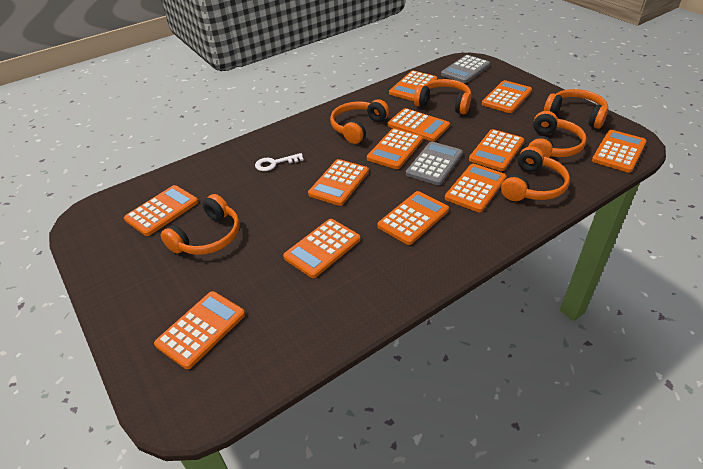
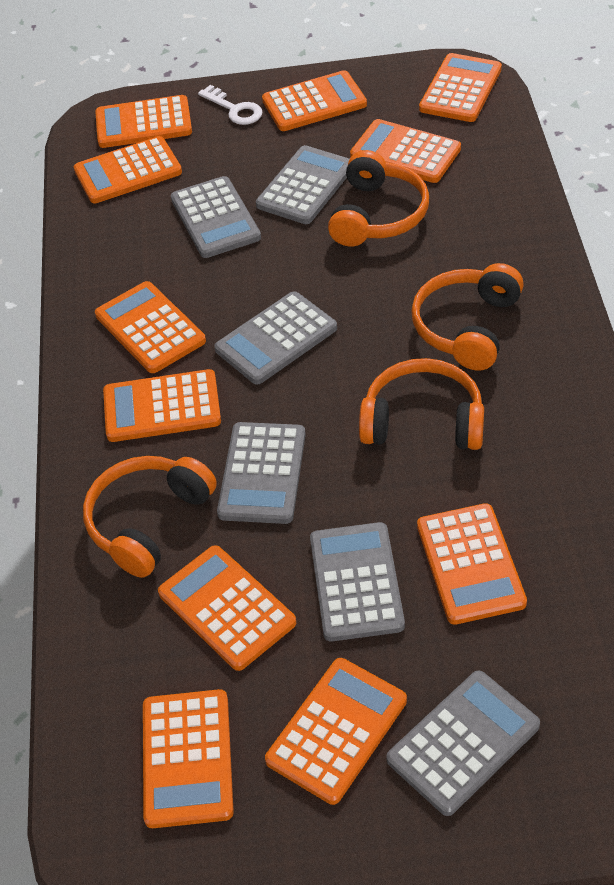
grey calculator: 2 -> 6
orange calculator: 12 -> 11
orange headphones: 6 -> 4

